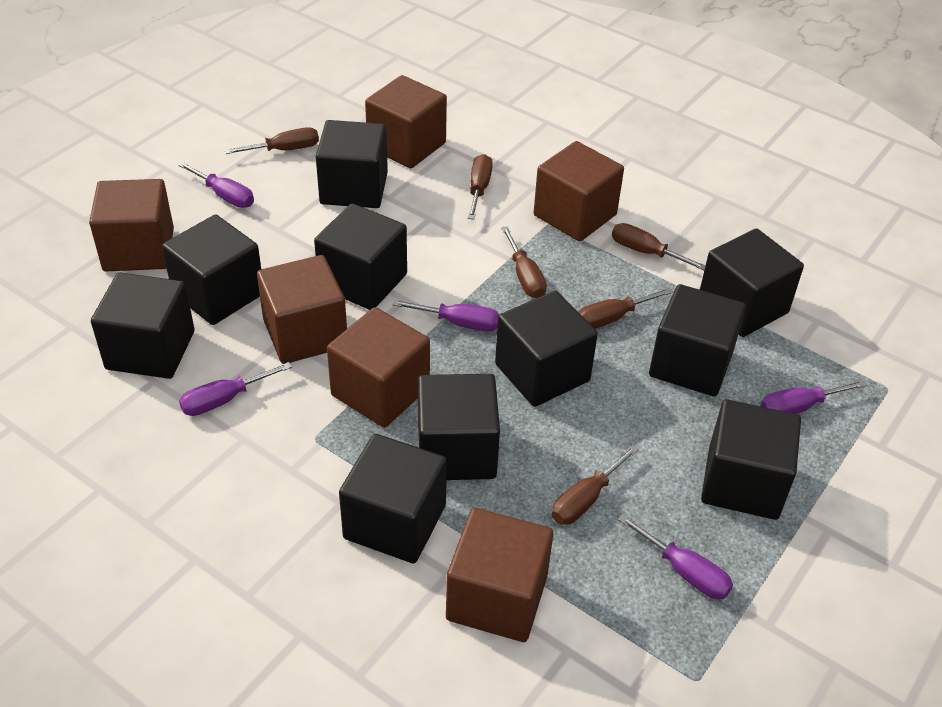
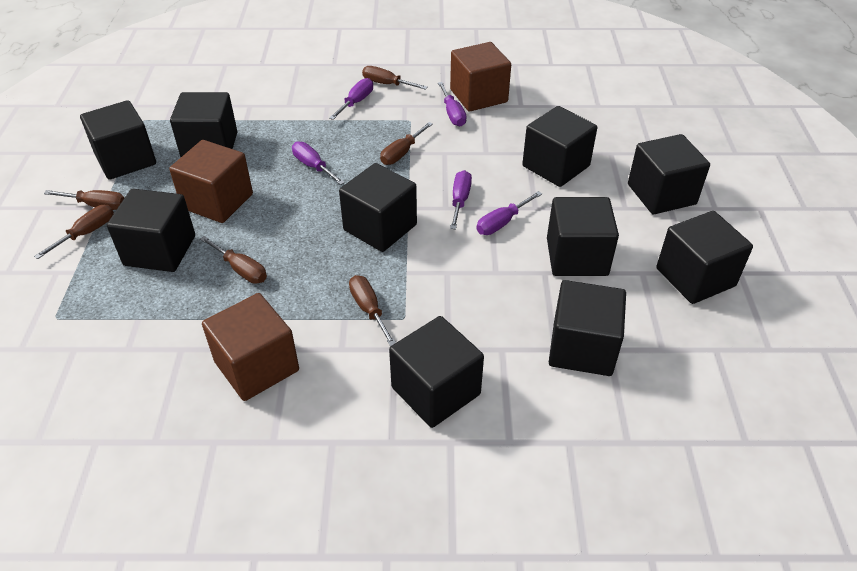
brown cube: 6 -> 3

